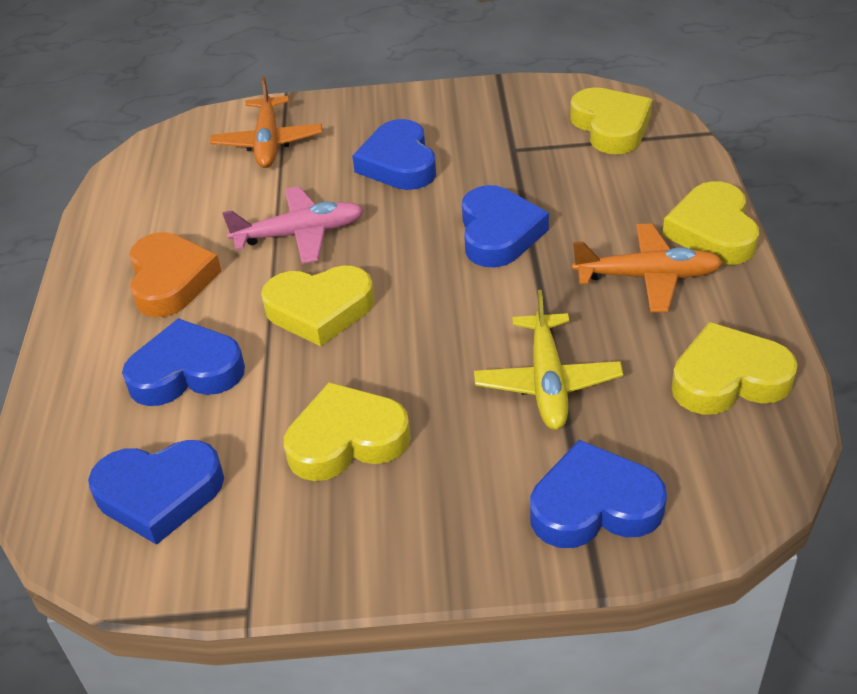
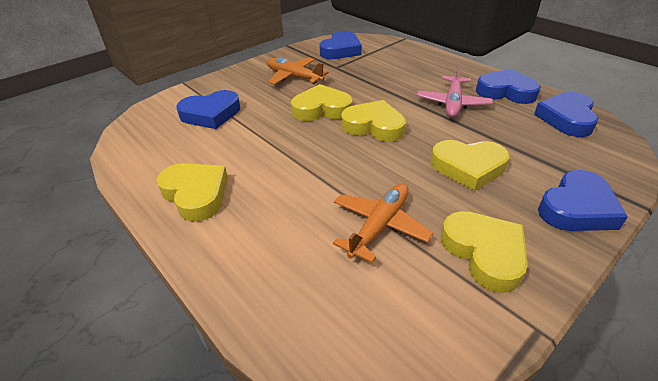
orange heart: 1 -> 0
yellow plane: 1 -> 0

